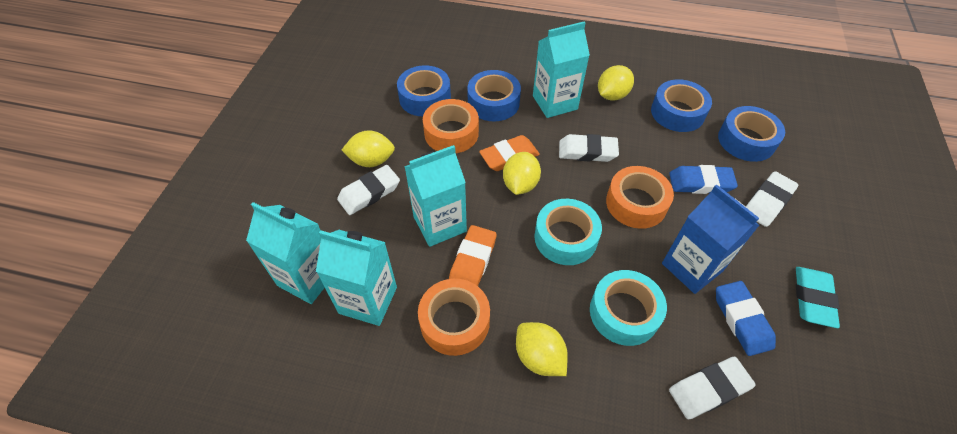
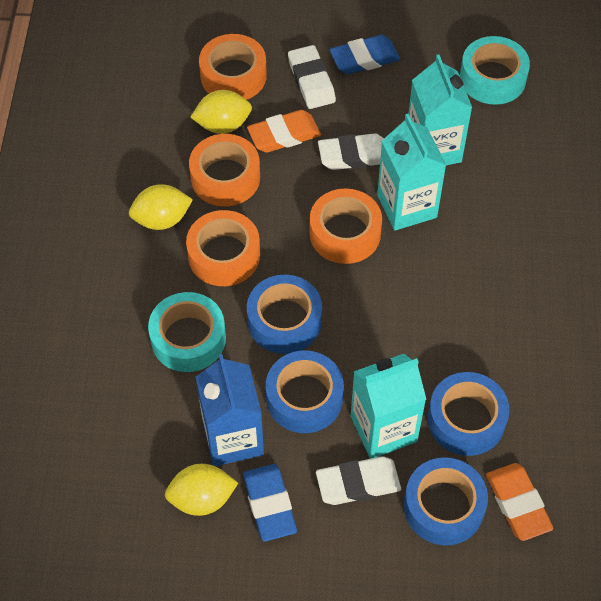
orange tape: 3 -> 4
turquoise carton: 4 -> 3
turquoise eraser: 1 -> 0
white eraser: 4 -> 3
yellow lemon: 4 -> 3

